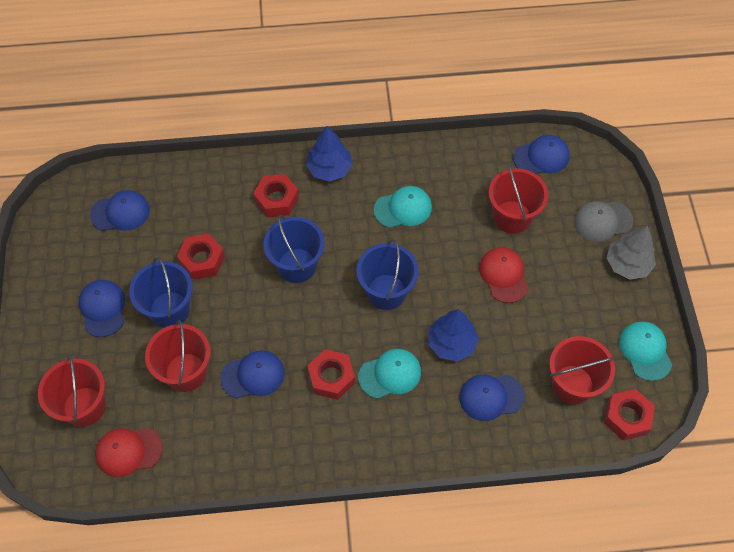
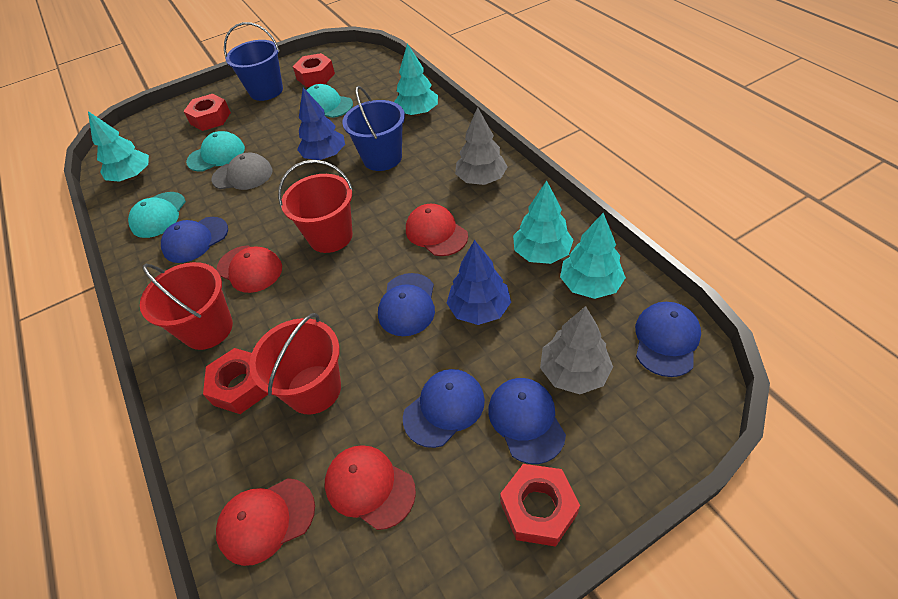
blue bucket: 3 -> 2
grey tree: 1 -> 2
red bucket: 4 -> 3
red cap: 2 -> 4
turquoise tree: 0 -> 4

